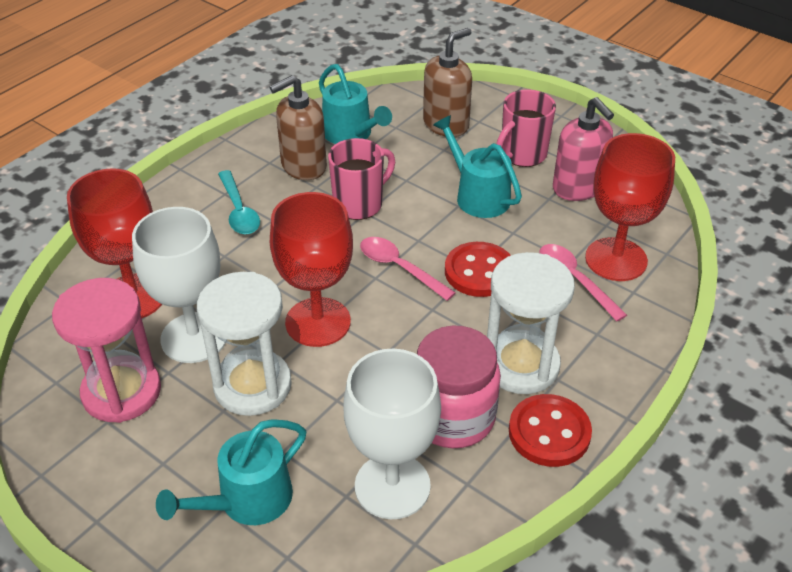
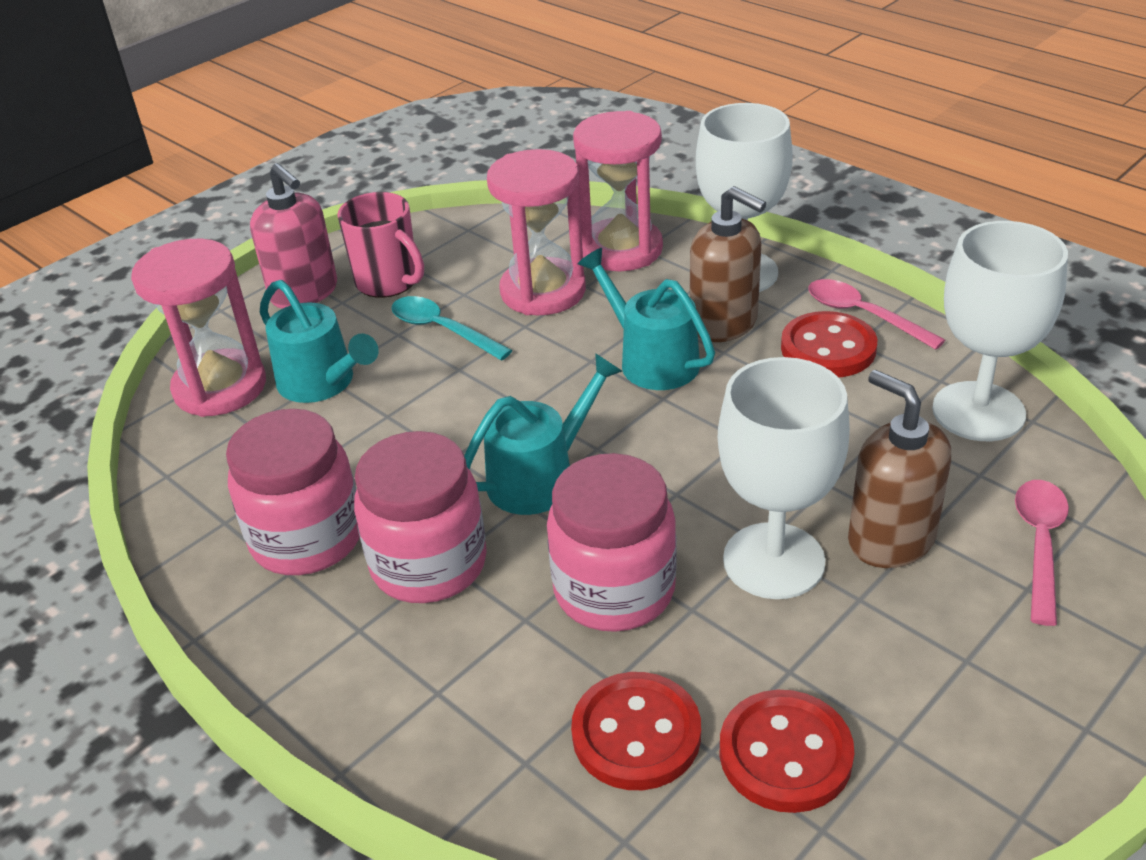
pink hourglass: 1 -> 3
pink jar: 1 -> 3
pink mug: 2 -> 1
red button: 2 -> 3
red goblet: 3 -> 0
white goblet: 2 -> 3
white hourglass: 2 -> 0

